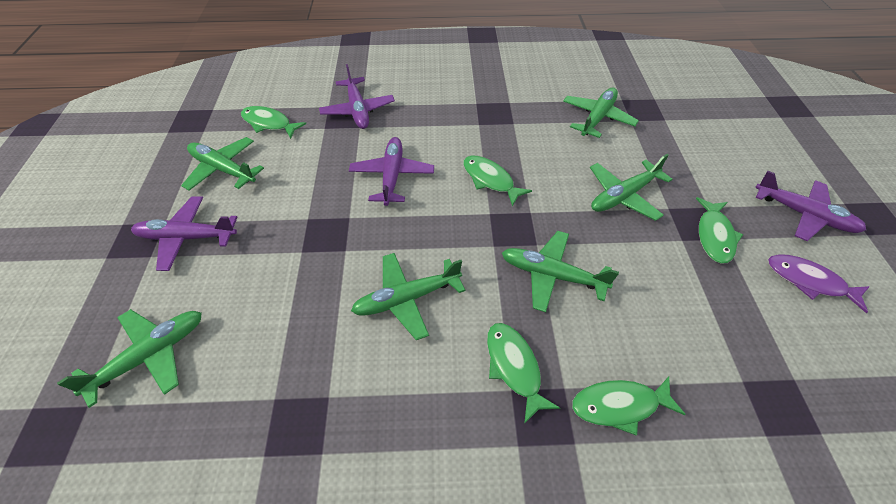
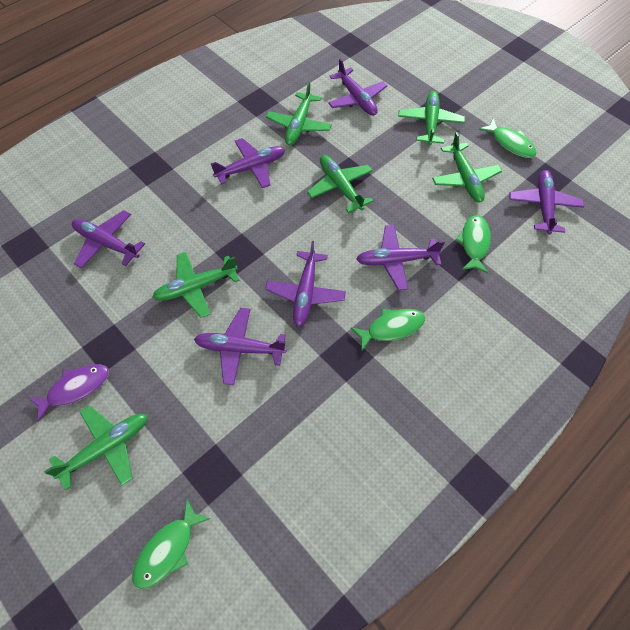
green fish: 5 -> 4
purple plane: 4 -> 7

